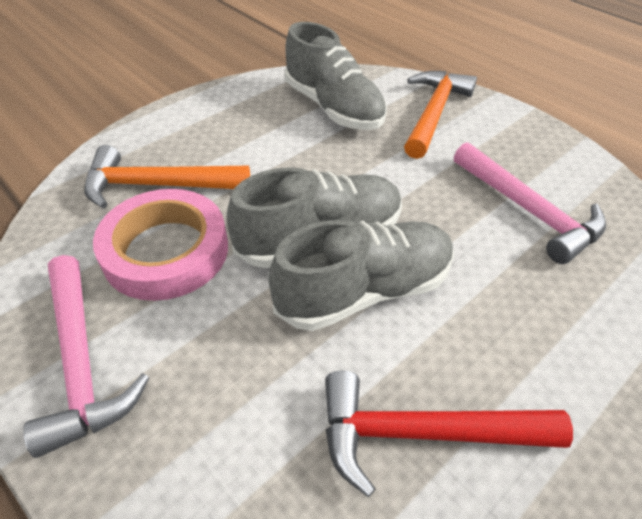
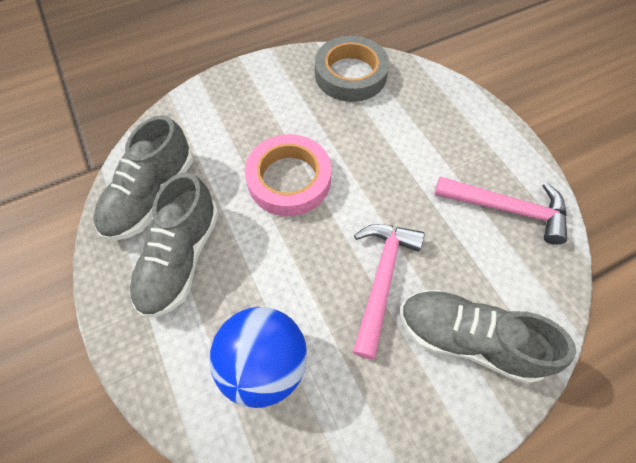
blue ball: 0 -> 1
grey tape: 0 -> 1
orange hammer: 2 -> 0
red hammer: 1 -> 0

